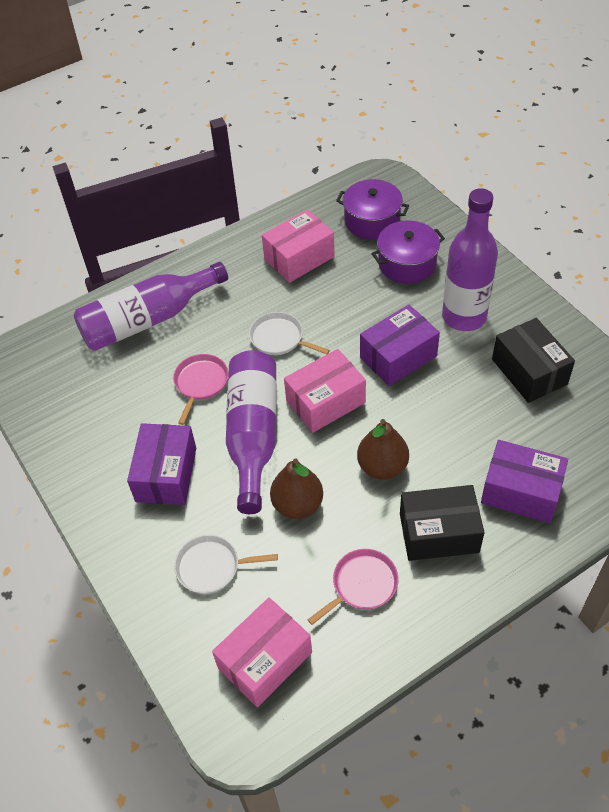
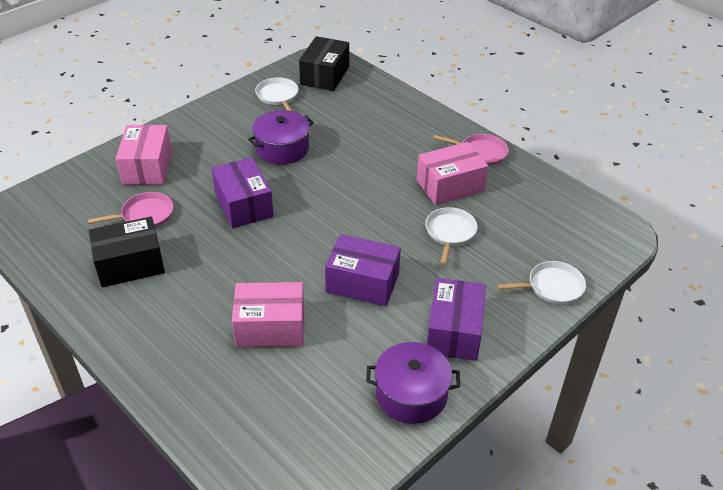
brown pear: 2 -> 0
purple bottle: 3 -> 0
white pan: 2 -> 3

